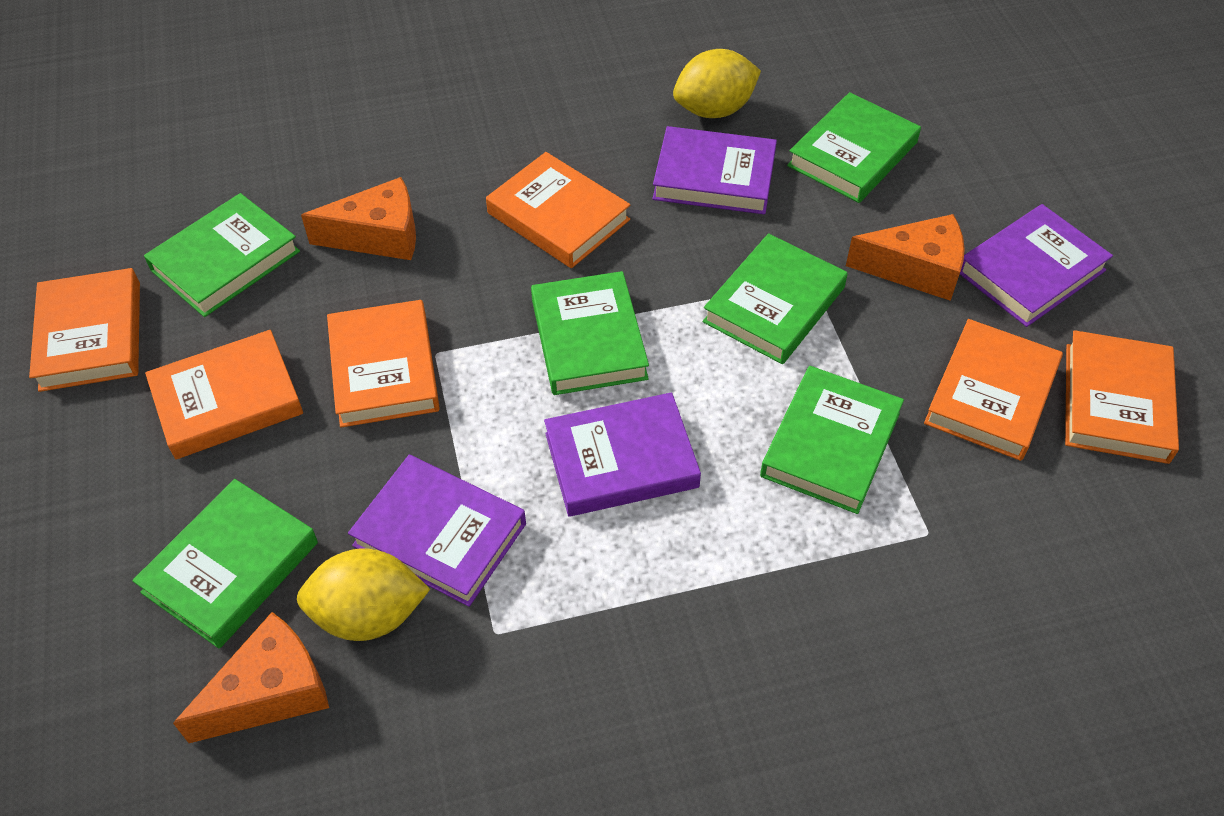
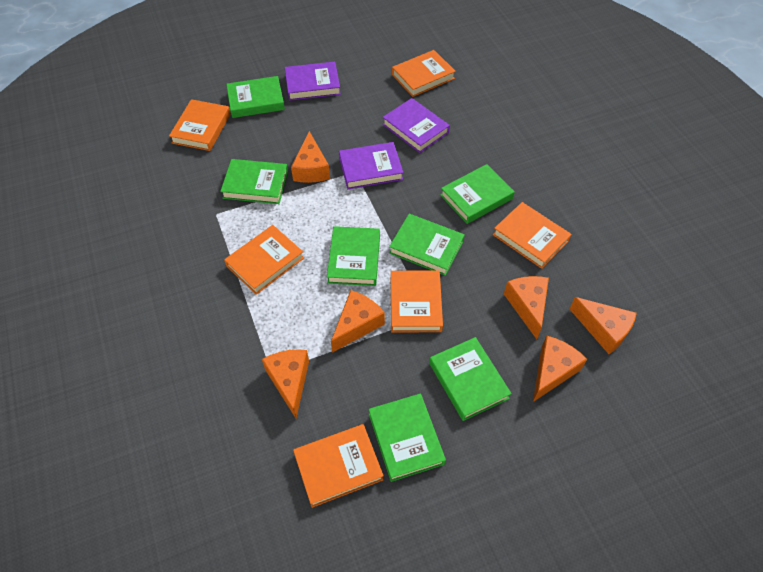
green book: 6 -> 7
orange cheese: 3 -> 6
purple book: 4 -> 3
yellow lemon: 2 -> 0

